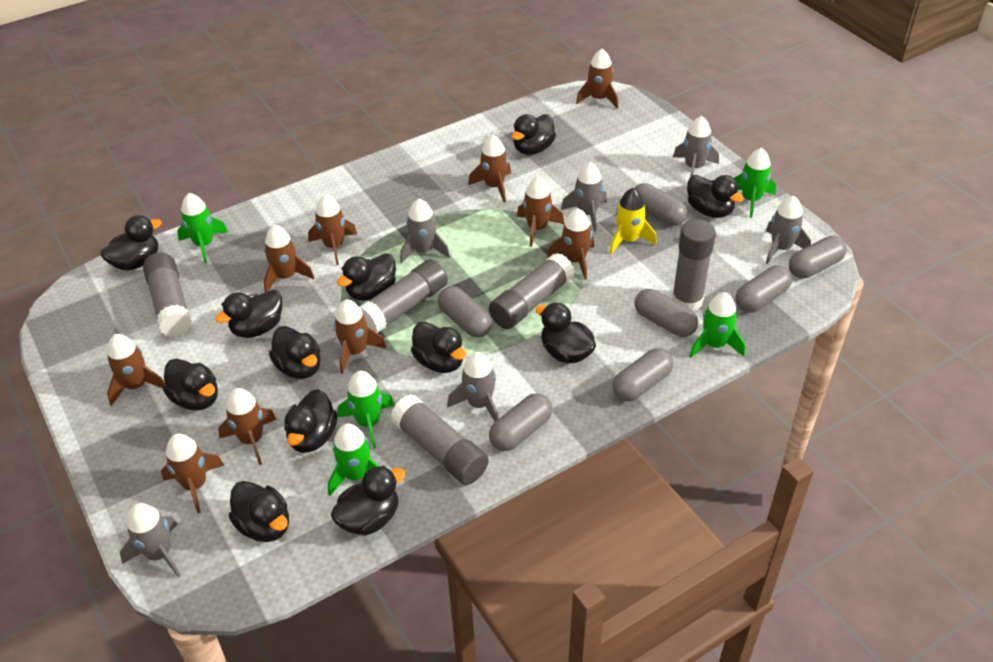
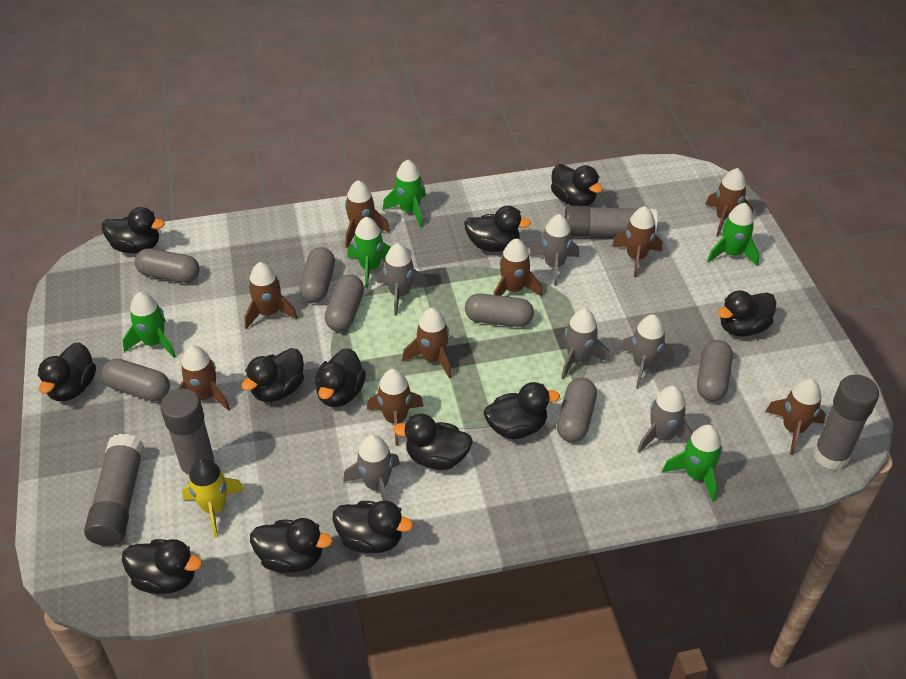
brown rocket: 10 -> 9
grey glue stick: 5 -> 4

